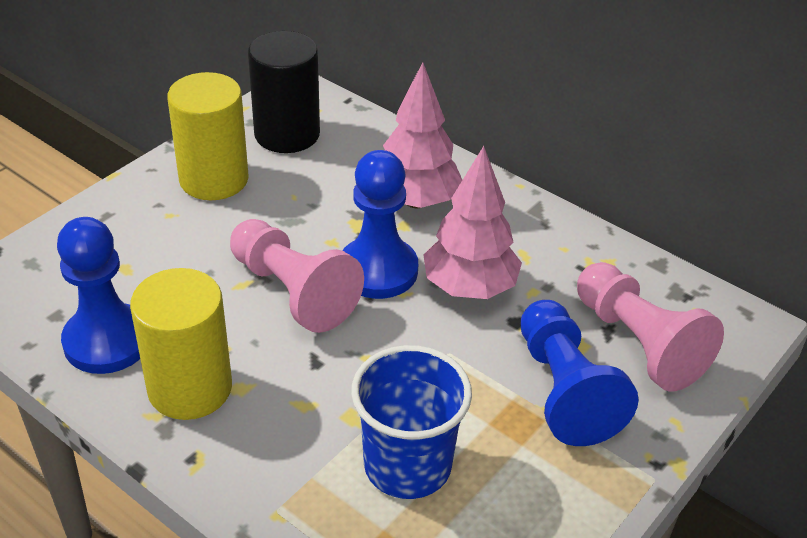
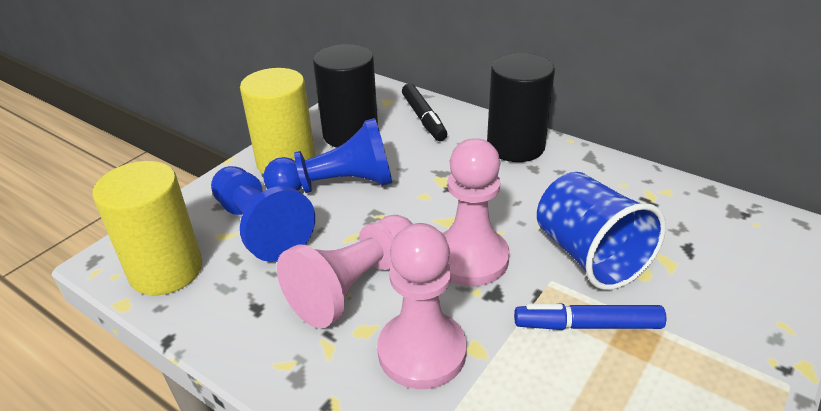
black cylinder: 1 -> 2
black marker: 0 -> 1
blue marker: 0 -> 1
blue pawn: 3 -> 2
pink pawn: 2 -> 3
pink tree: 2 -> 0

